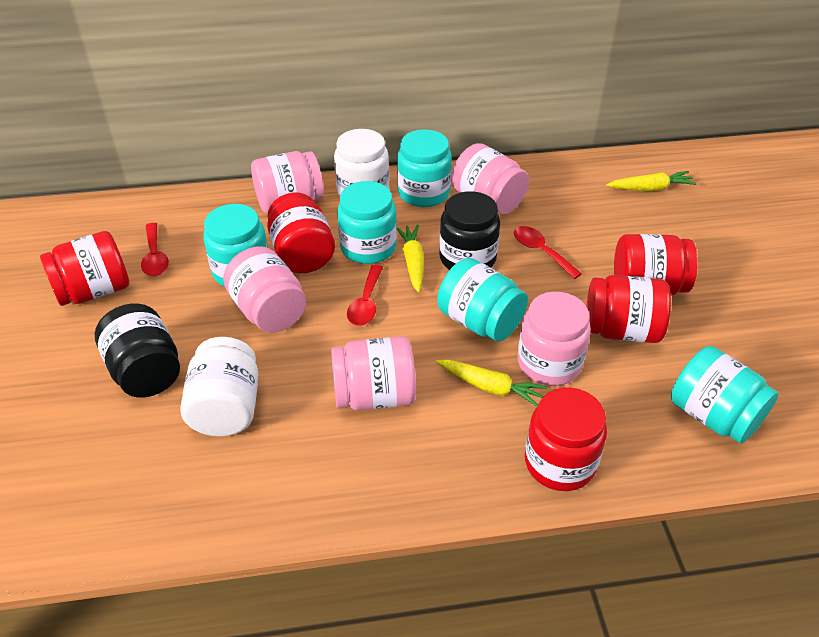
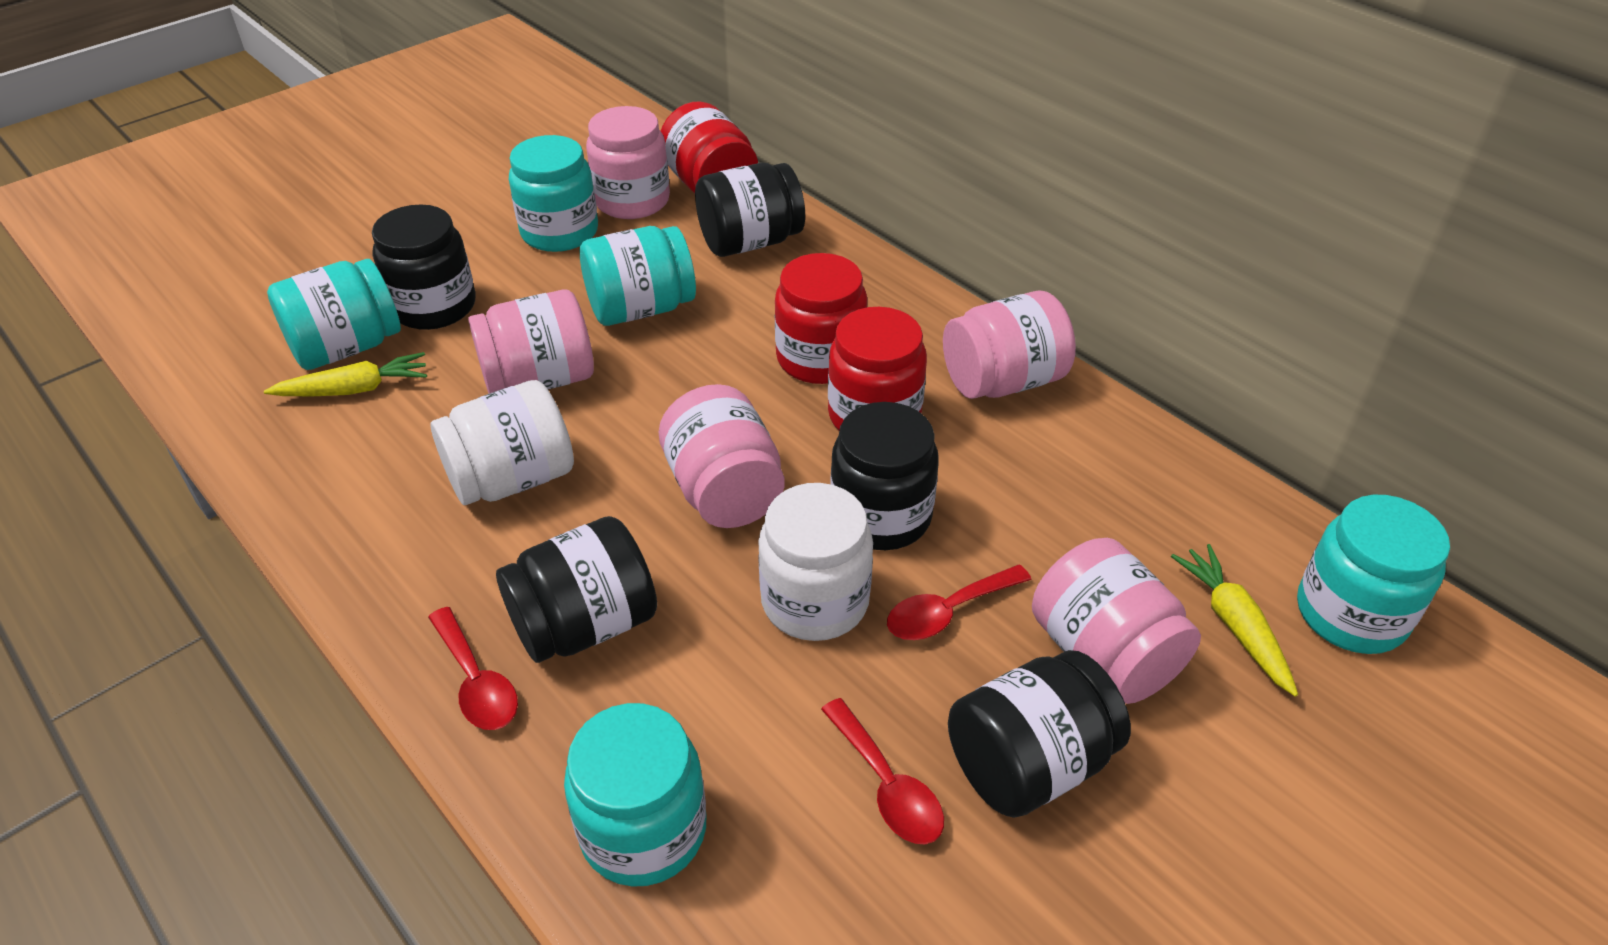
black jar: 2 -> 5
red jar: 5 -> 3
yellow carrot: 3 -> 2

